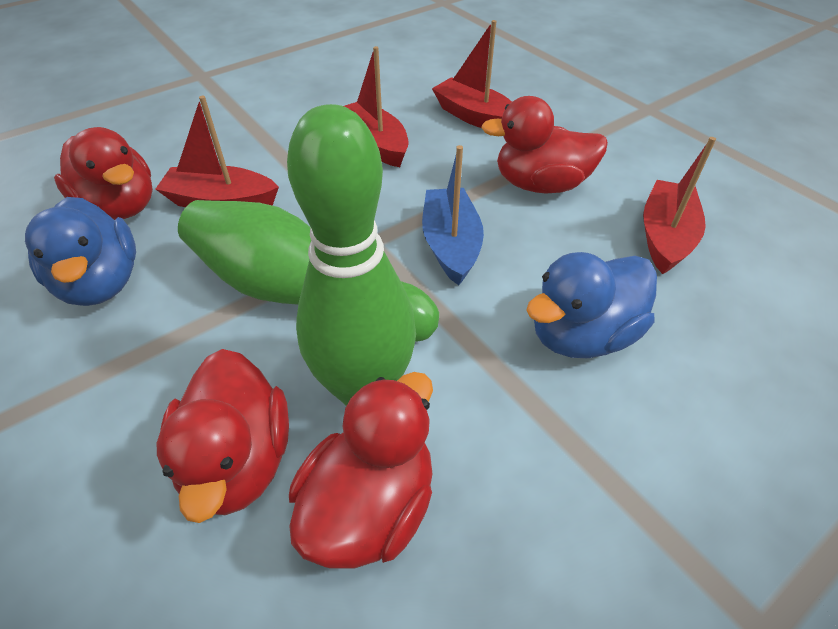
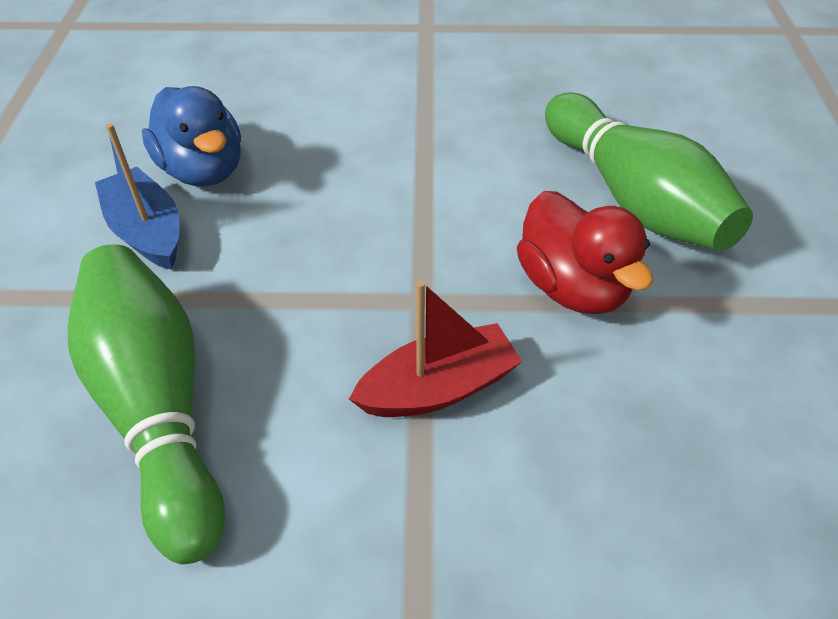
blue duck: 2 -> 1
red boat: 4 -> 1
red duck: 4 -> 1

